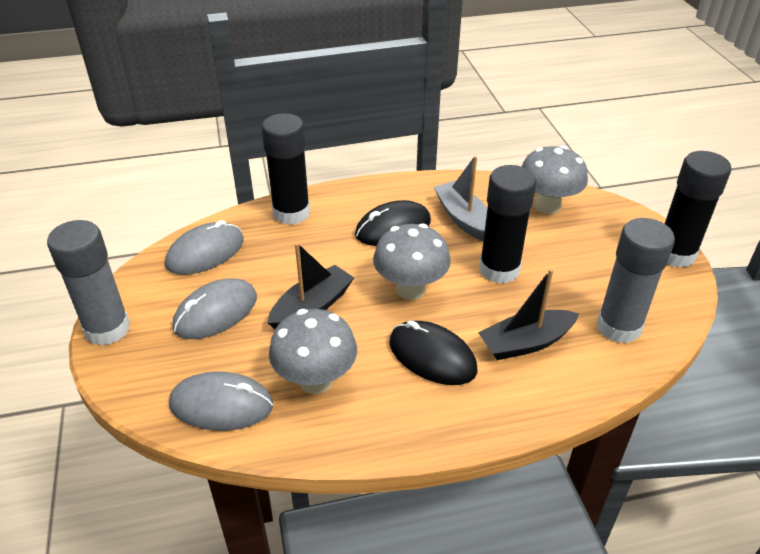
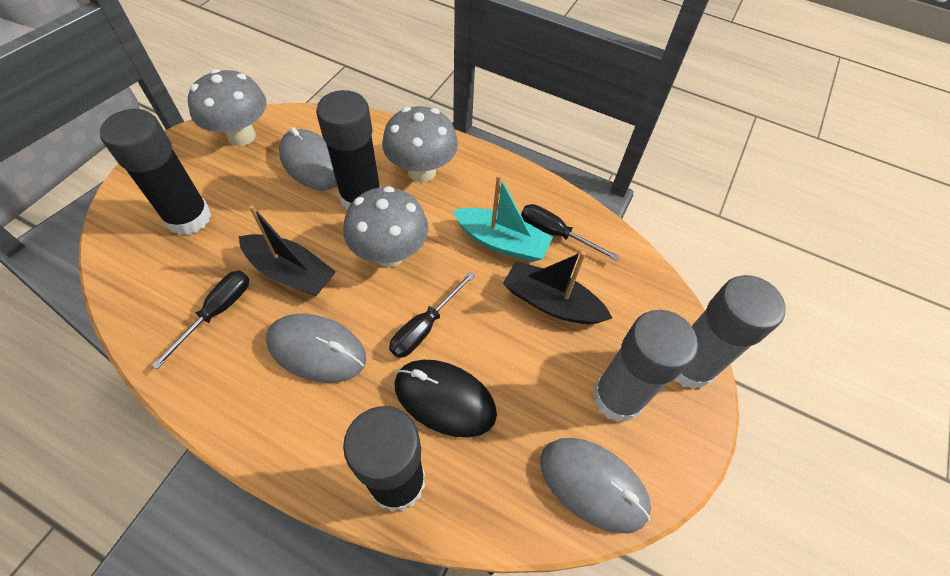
black mouse: 2 -> 1
black screwdriver: 0 -> 3
grey boat: 1 -> 0
turquoise boat: 0 -> 1

